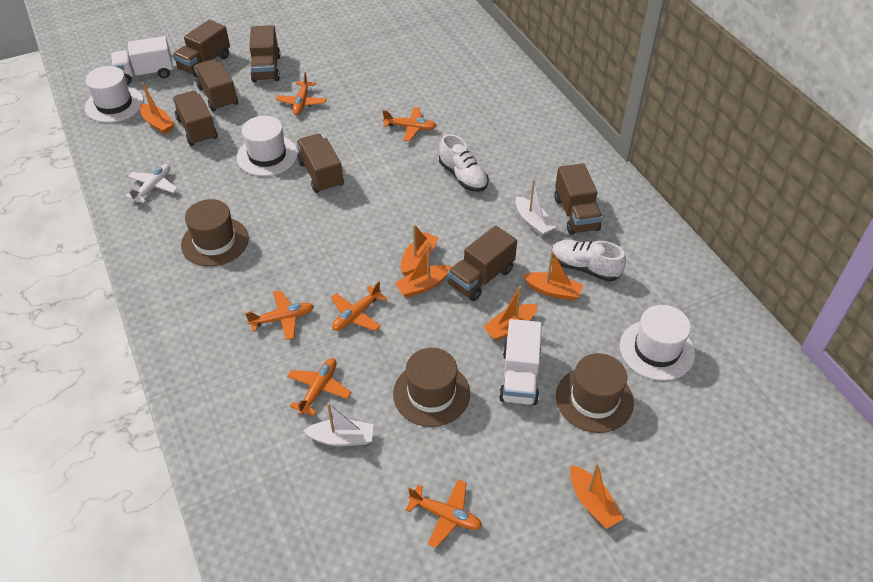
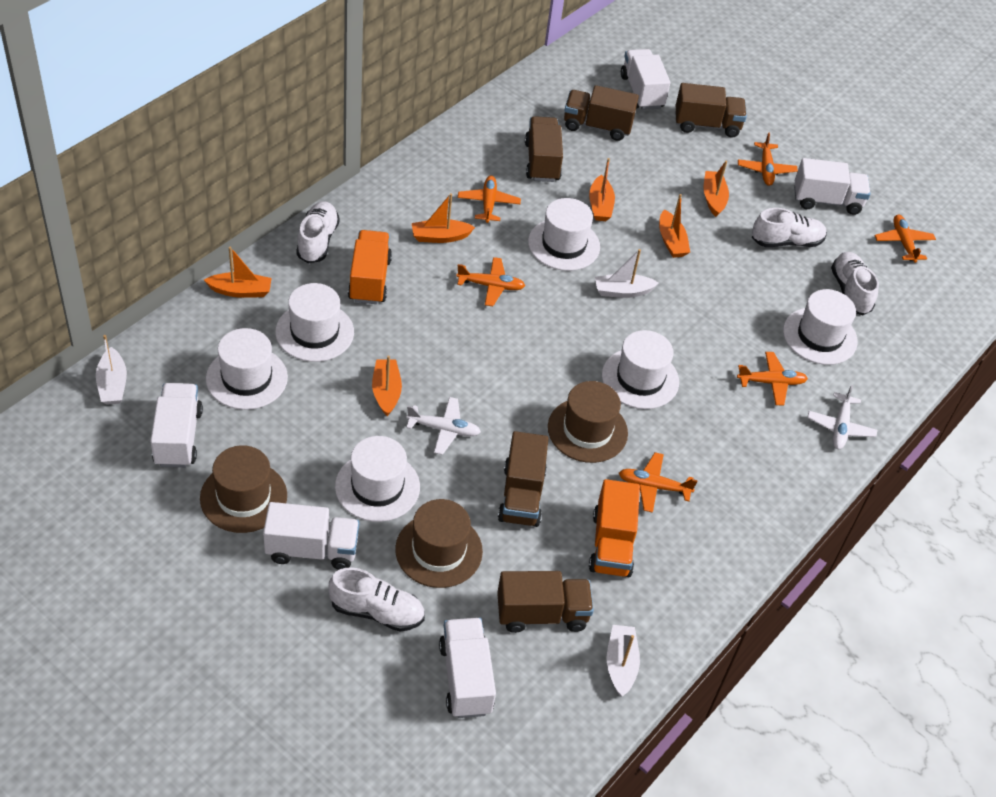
brown truck: 7 -> 5
orange truck: 0 -> 2
white boat: 2 -> 3
white hat: 3 -> 6
white plane: 1 -> 2
white shoe: 2 -> 4
white truck: 2 -> 5

